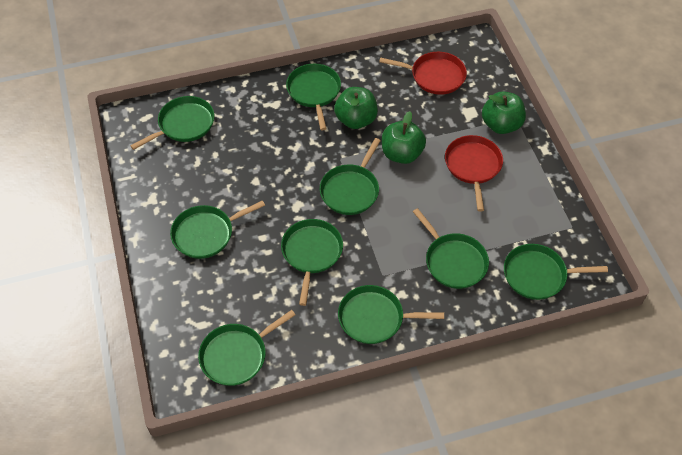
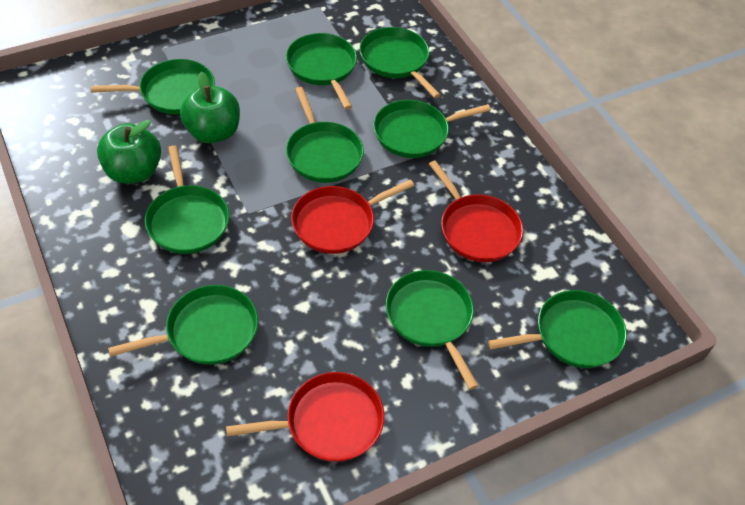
green apple: 3 -> 2
red pan: 2 -> 3

